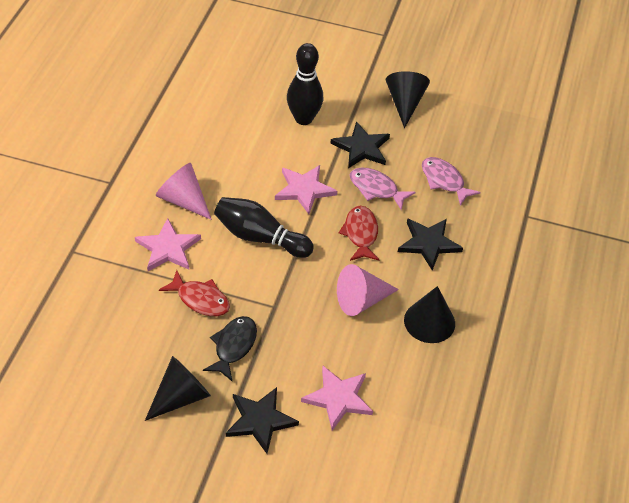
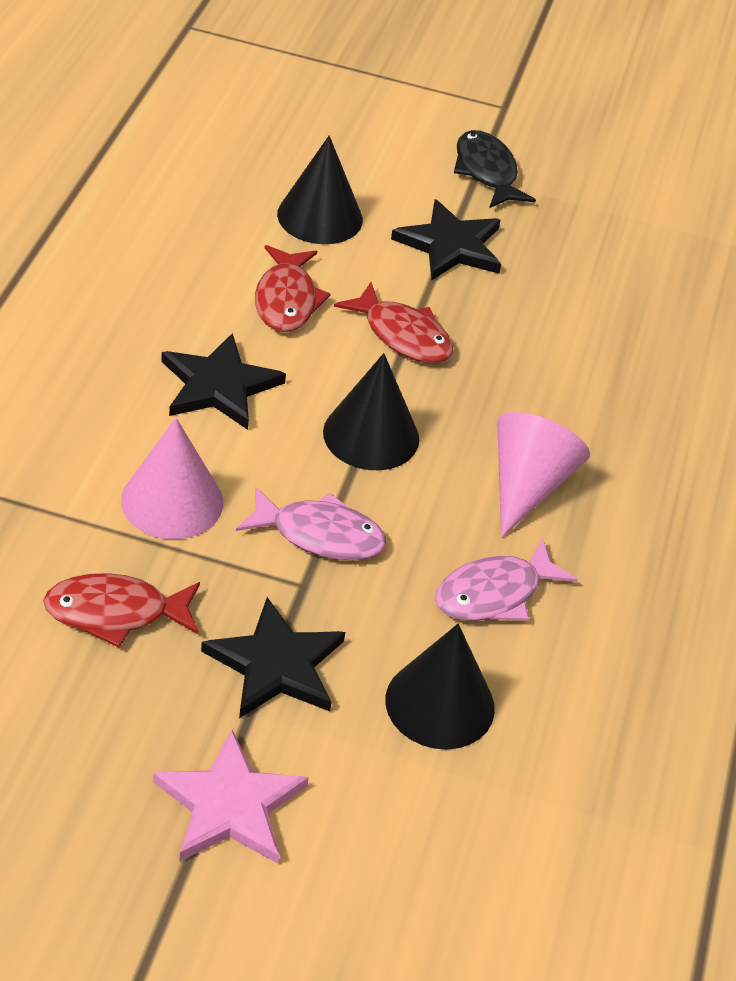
black bowling pin: 2 -> 0
pink star: 3 -> 1
red fish: 2 -> 3

